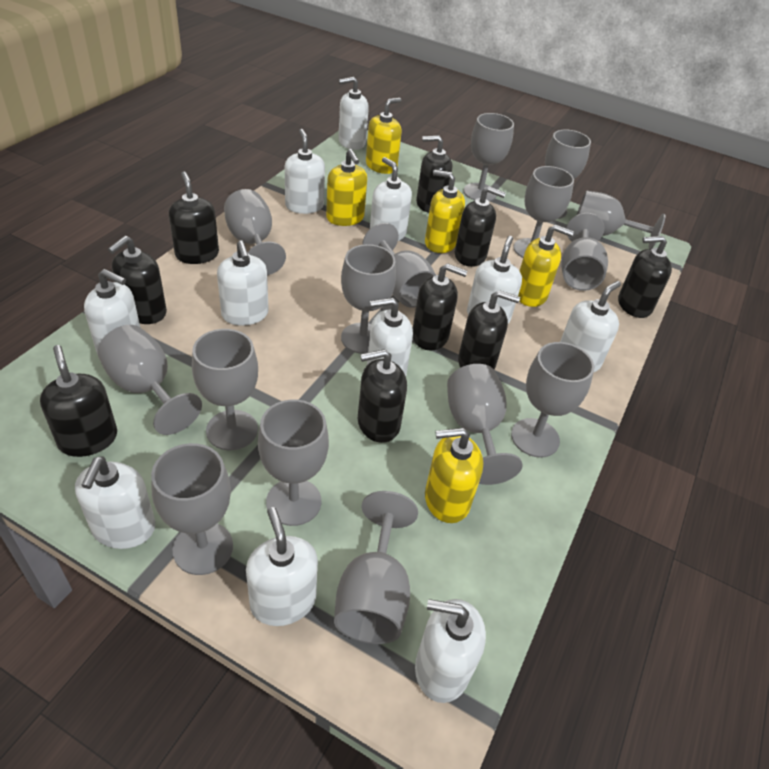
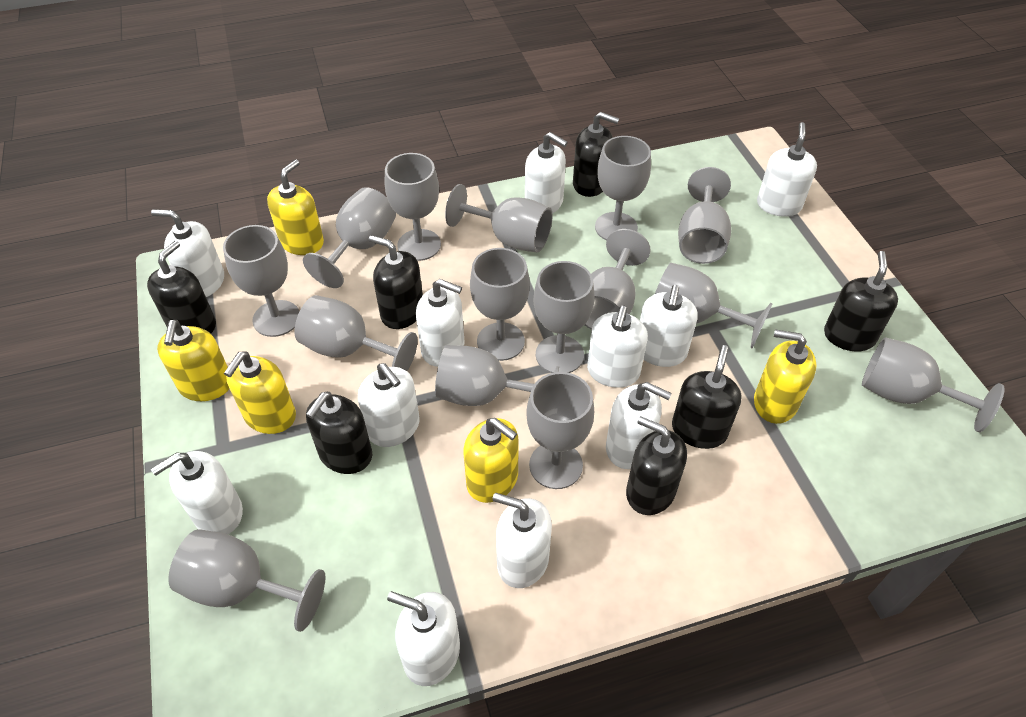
black soap dispenser: 9 -> 7

